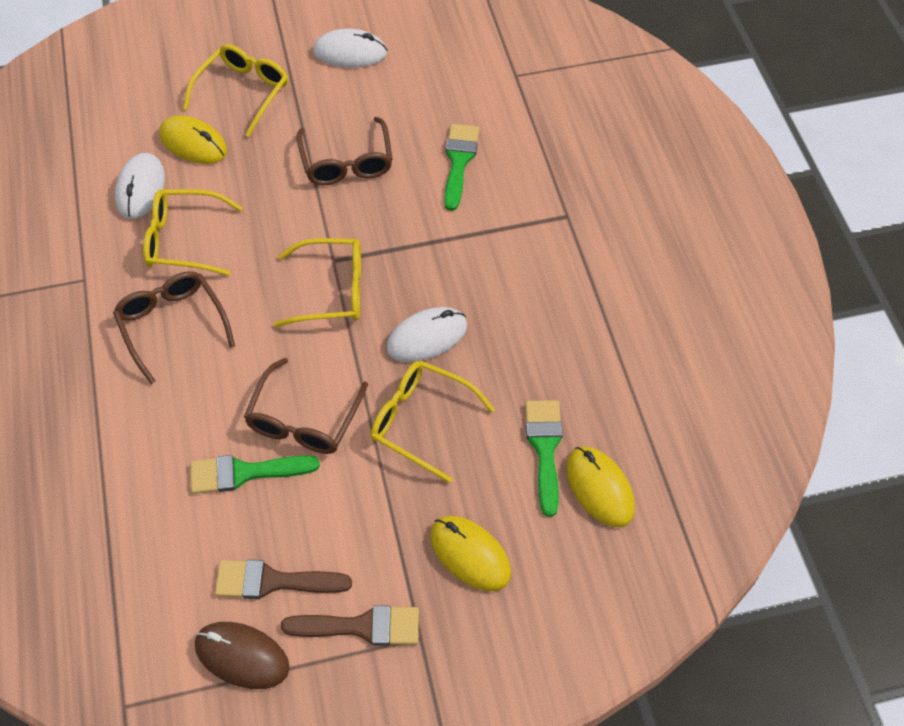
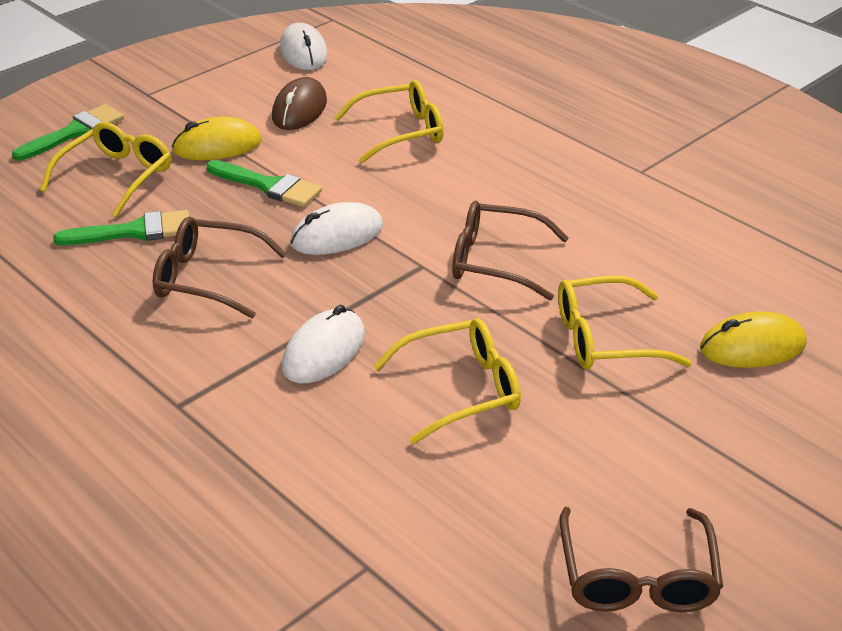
brown brush: 2 -> 0
yellow mouse: 3 -> 2

